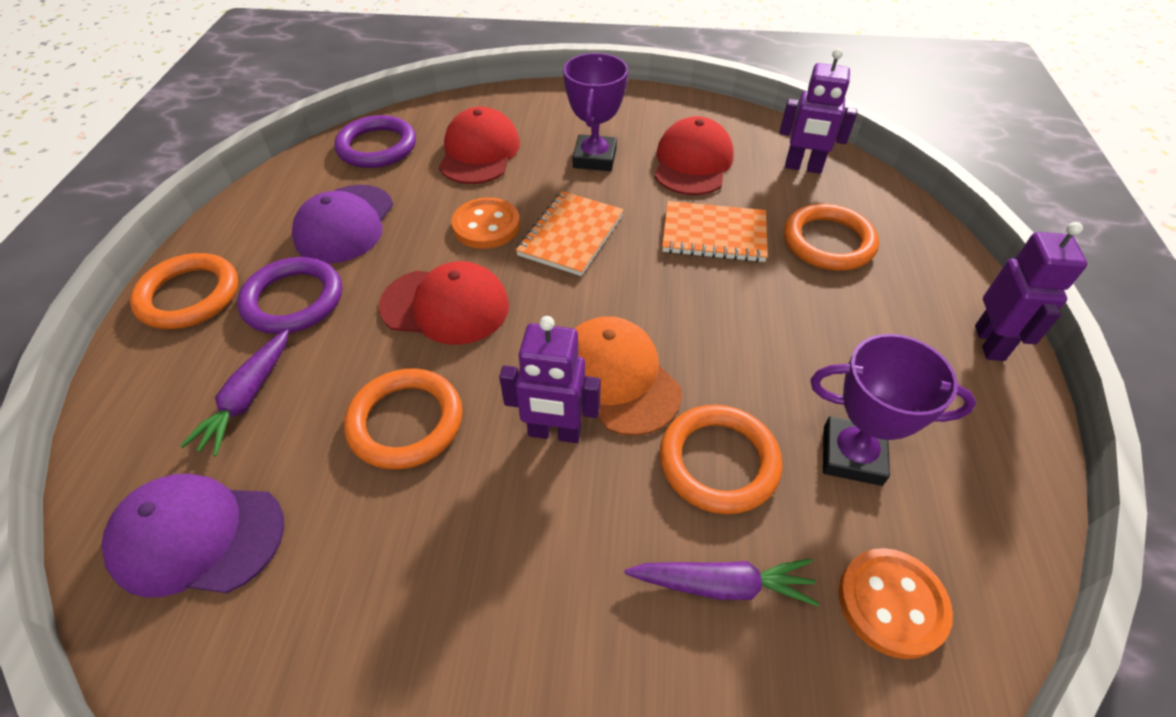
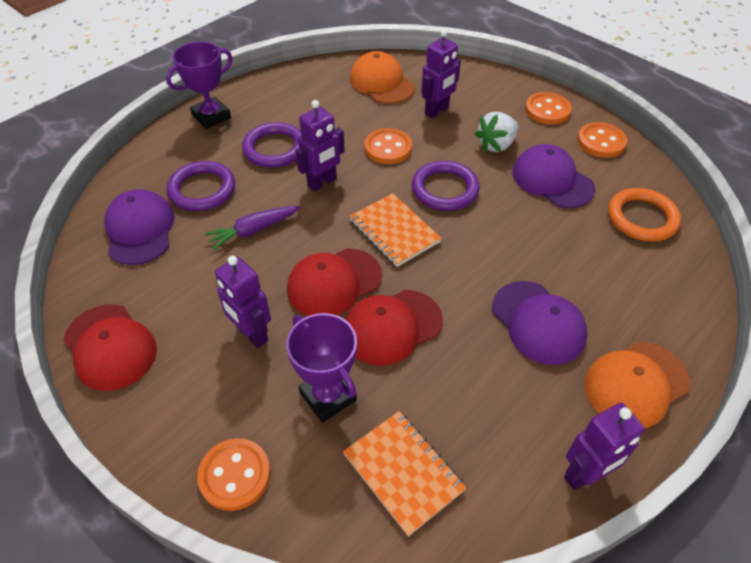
orange button: 2 -> 4
orange cap: 1 -> 2
orange ring: 4 -> 1
purple cap: 2 -> 3
purple carrot: 2 -> 1
purple ring: 2 -> 3
purple robot: 3 -> 4
white strawberry: 0 -> 1

